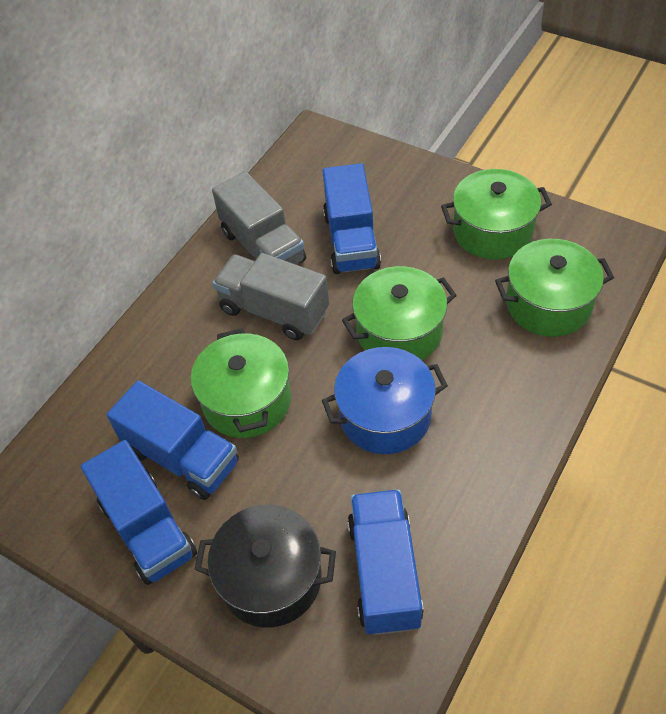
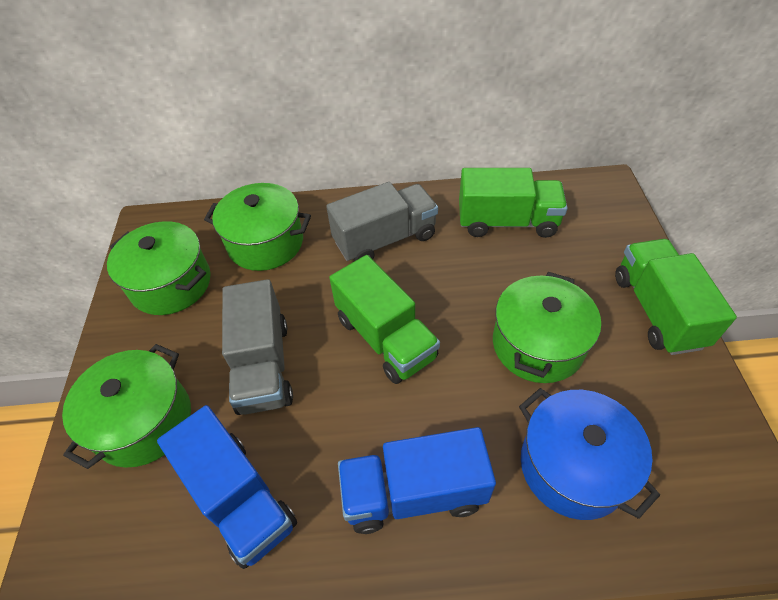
black pot: 1 -> 0
blue truck: 4 -> 2
green truck: 0 -> 3

